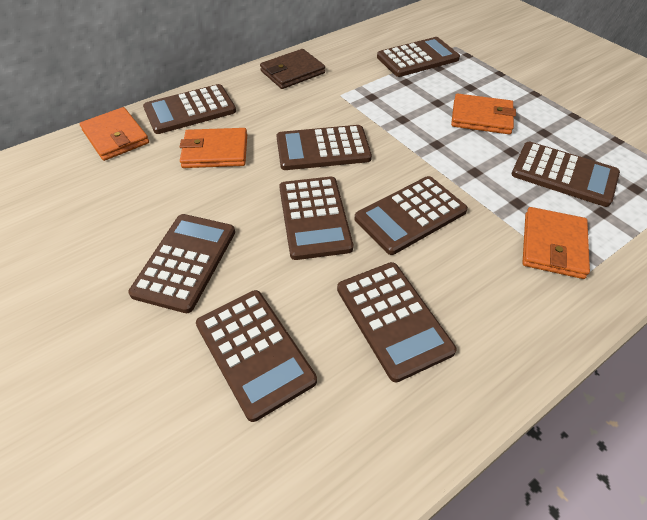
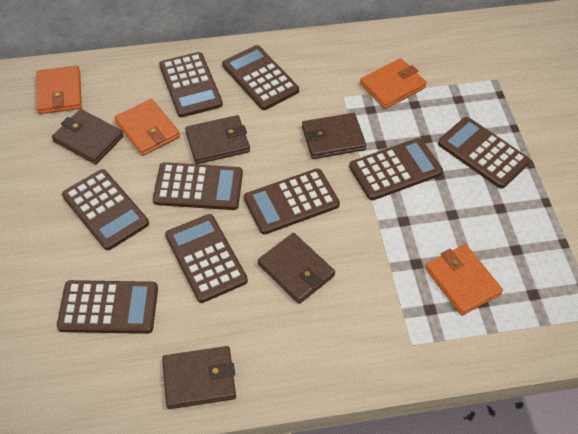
brown wallet: 1 -> 5

